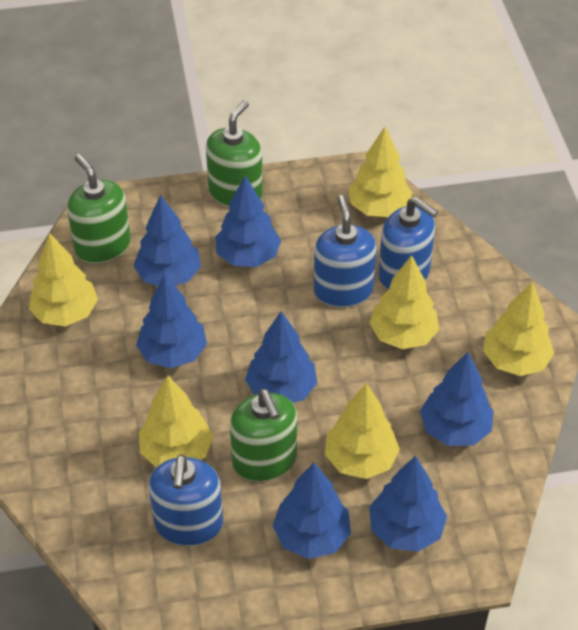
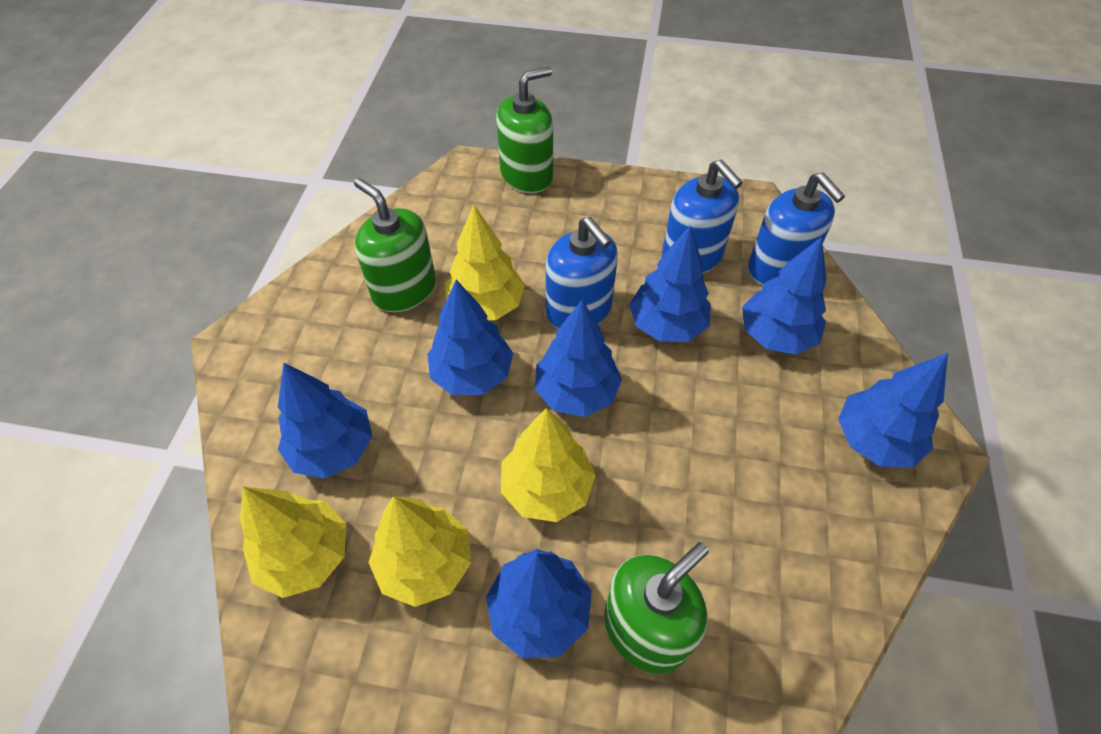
yellow tree: 6 -> 4

